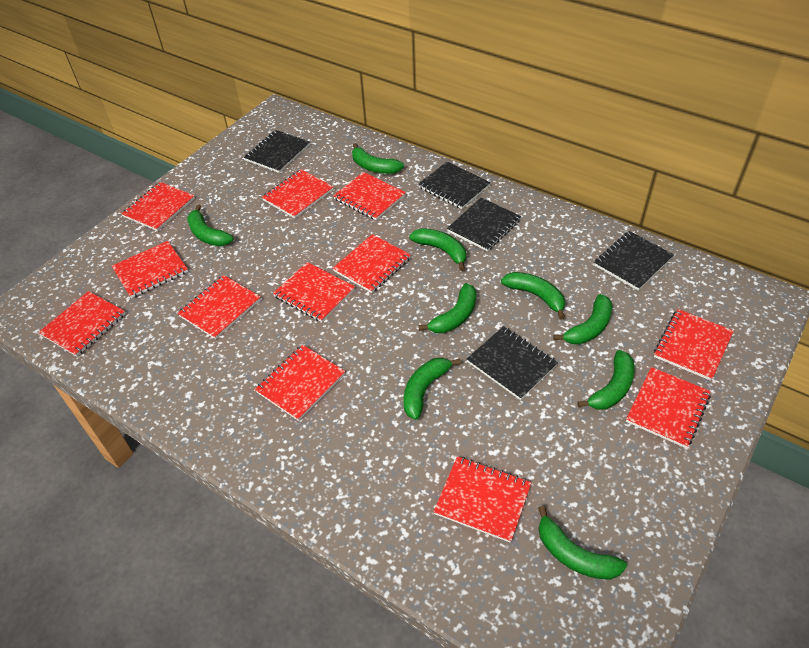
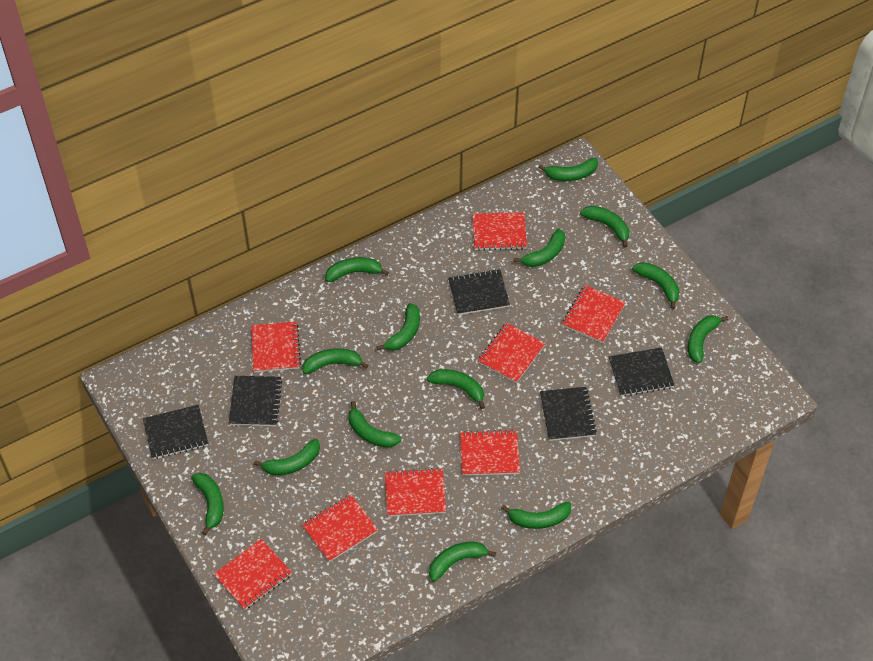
green banana: 9 -> 14
red notebook: 12 -> 8

